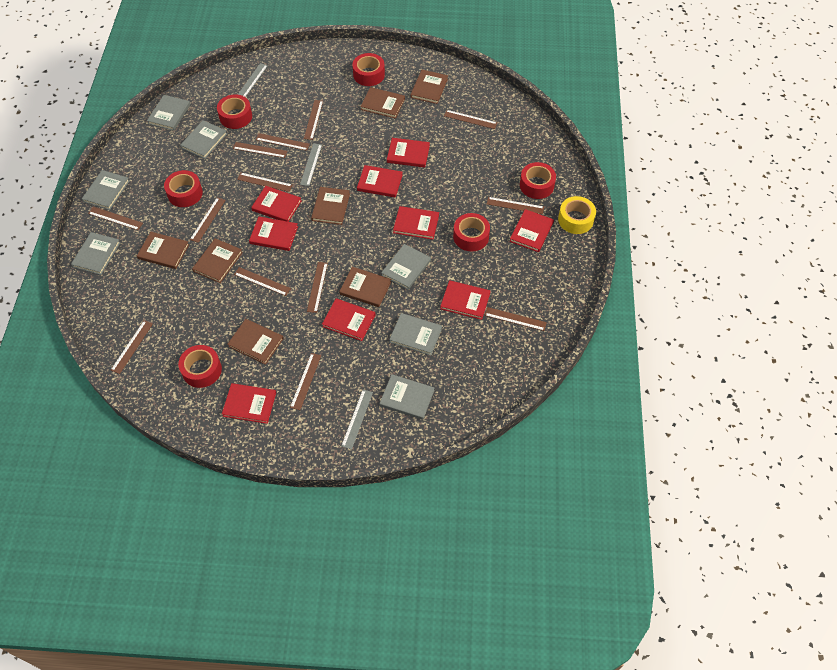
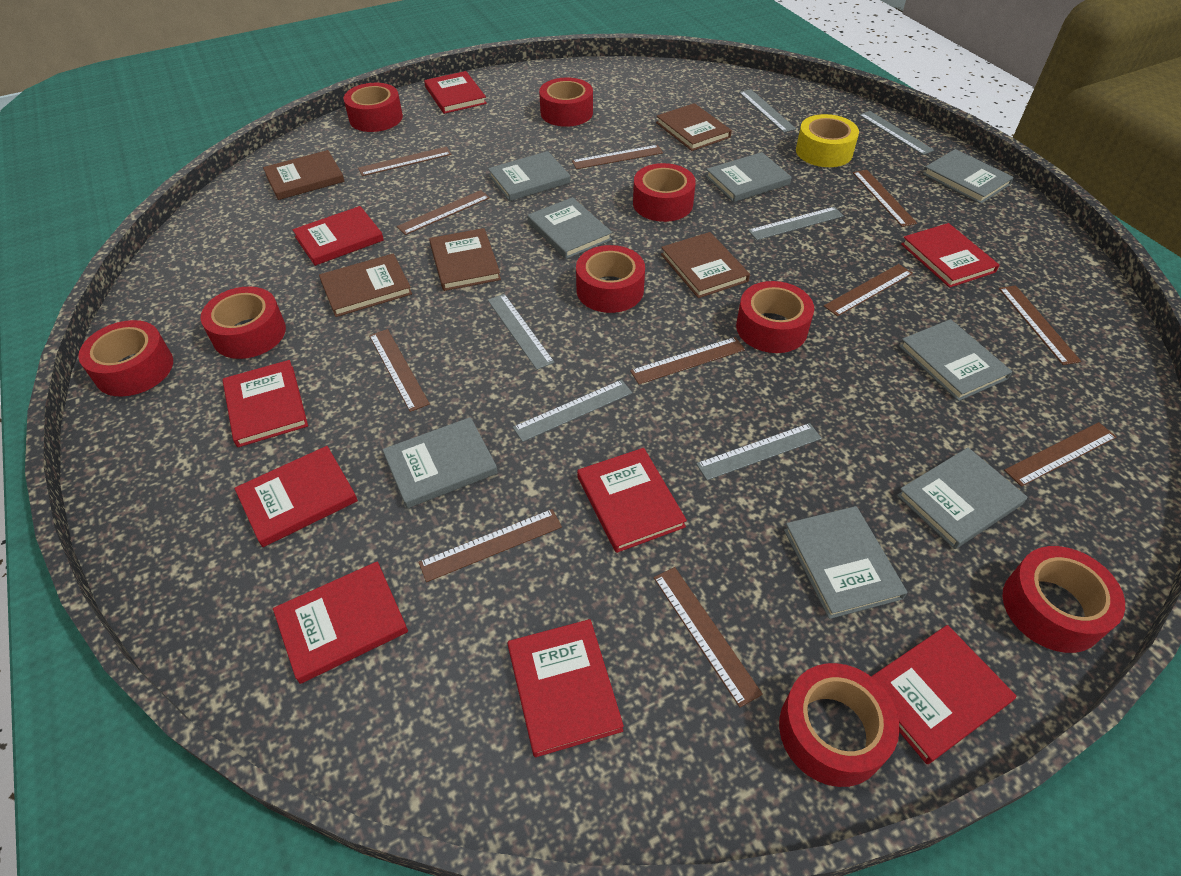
brown book: 7 -> 5
brown ruler: 13 -> 11
grey book: 7 -> 8
grey ruler: 3 -> 6
red tape: 6 -> 9

